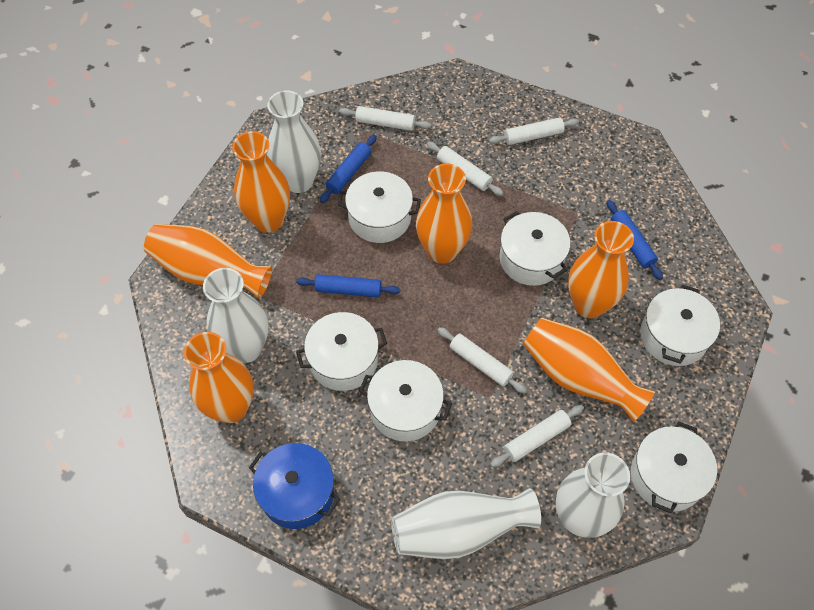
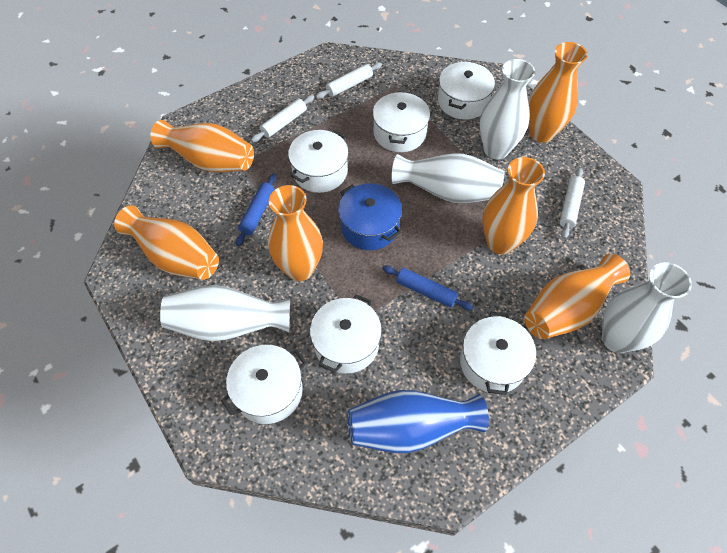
blue rolling pin: 3 -> 2
blue vase: 0 -> 1
white rolling pin: 5 -> 3

